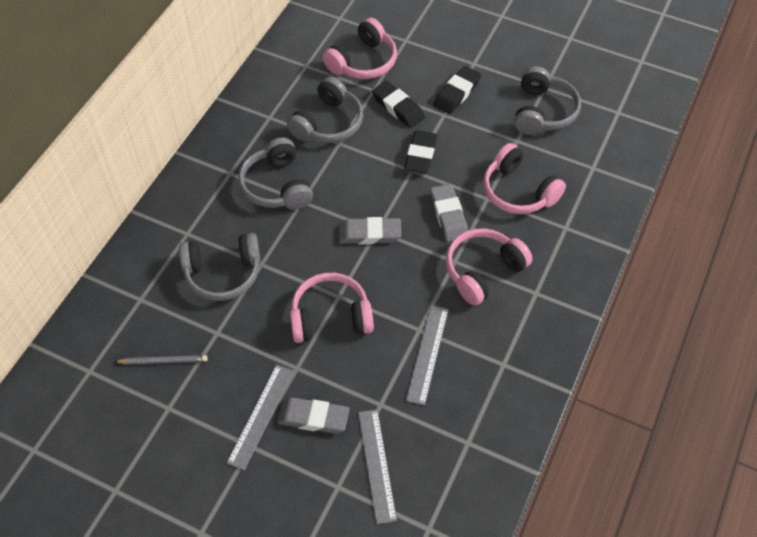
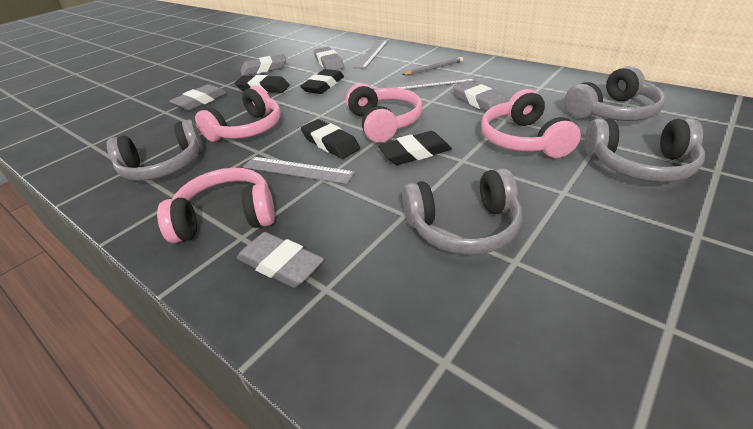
black eraser: 3 -> 4
grey eraser: 3 -> 5

